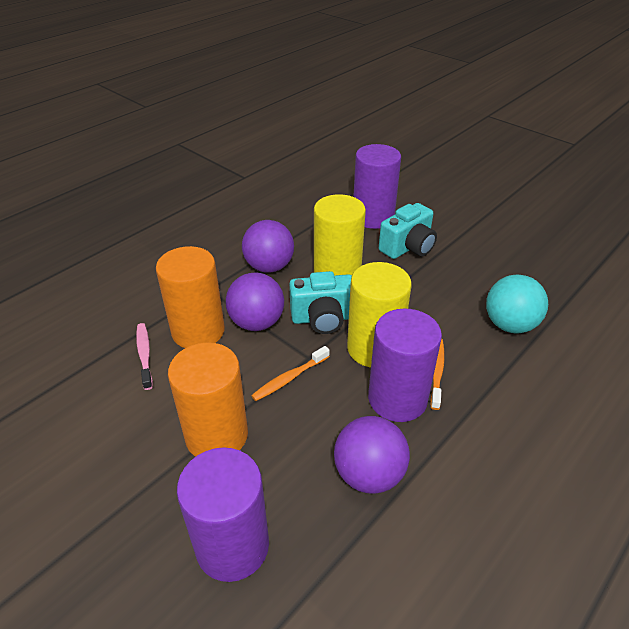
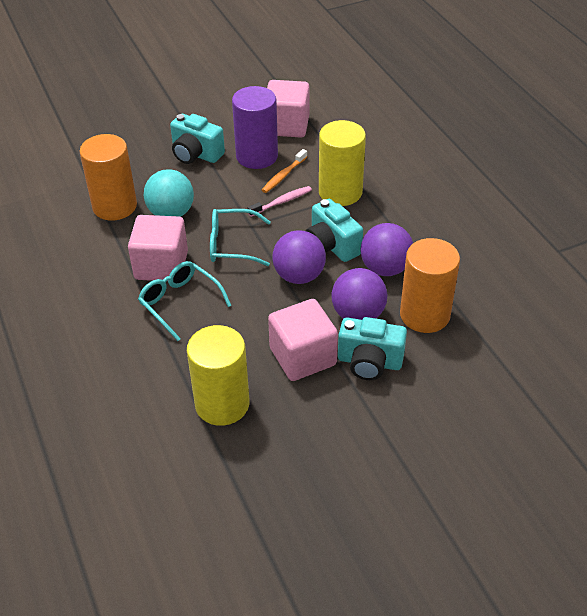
orange toothbrush: 2 -> 1
pink cube: 0 -> 3
purple cylinder: 3 -> 1
turquoise camera: 2 -> 3
turquoise glasses: 0 -> 2

